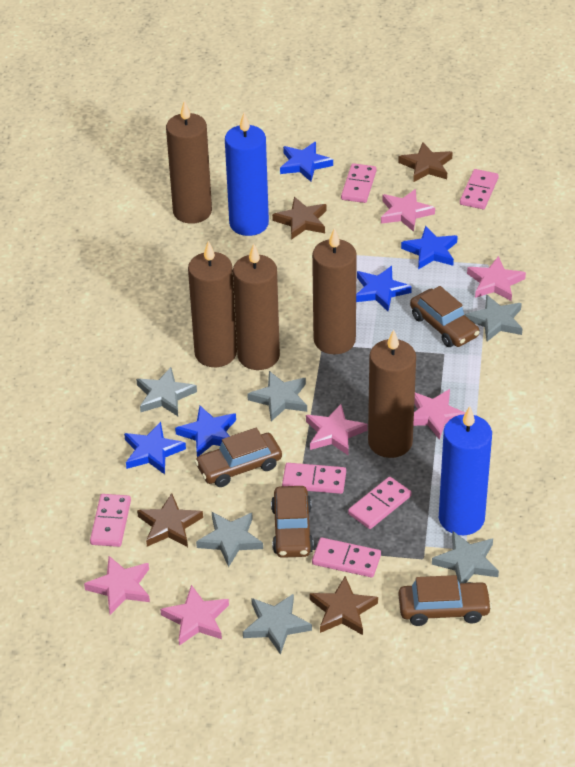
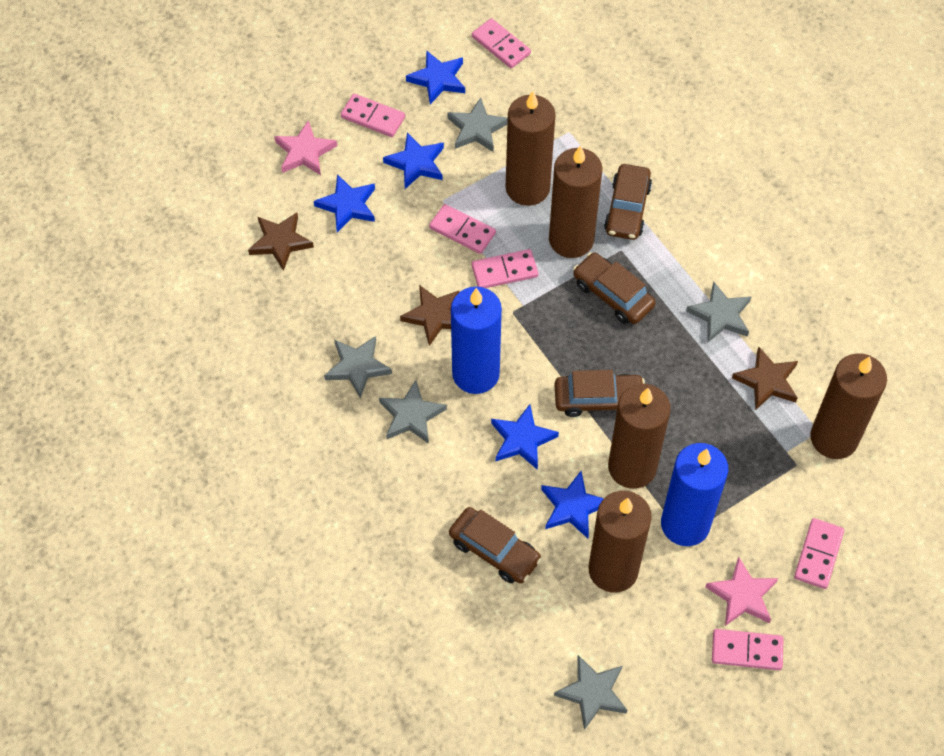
brown star: 4 -> 3
grey star: 6 -> 5
pink star: 6 -> 2

